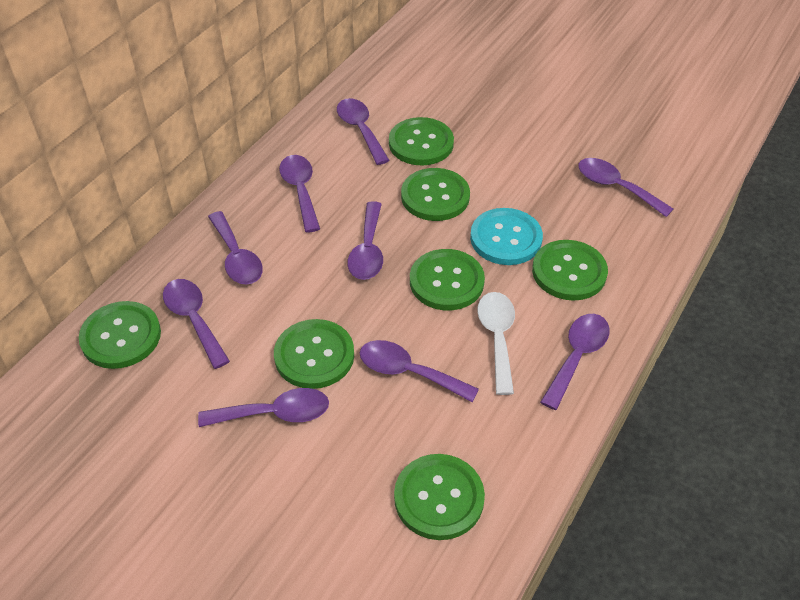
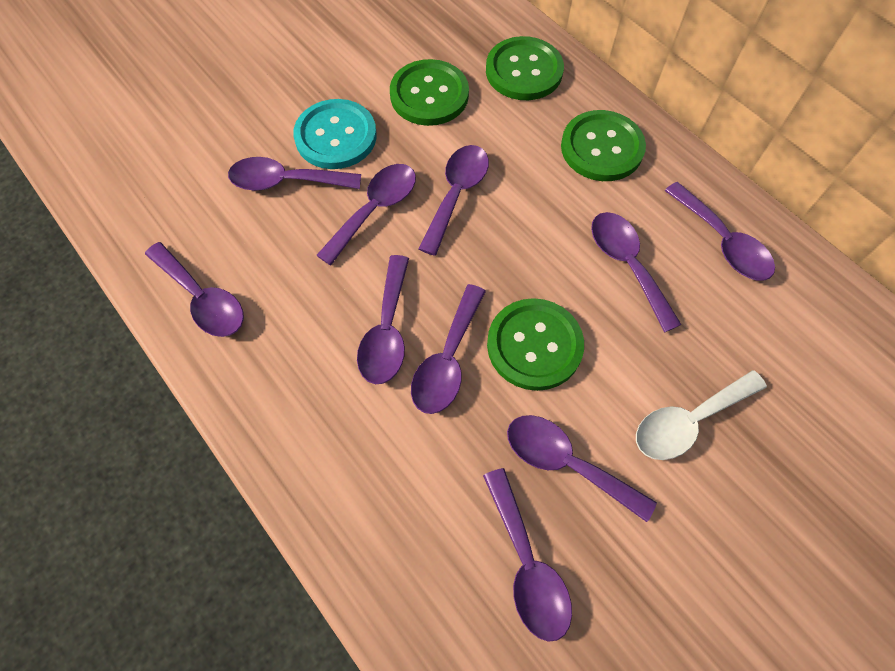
green button: 7 -> 4
purple spoon: 9 -> 10

